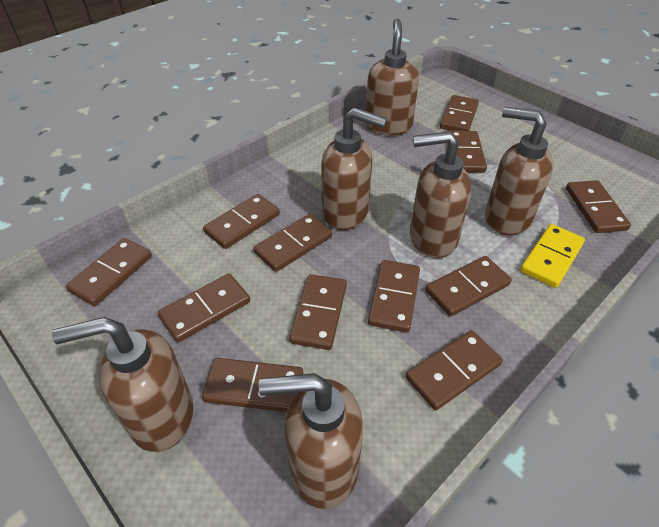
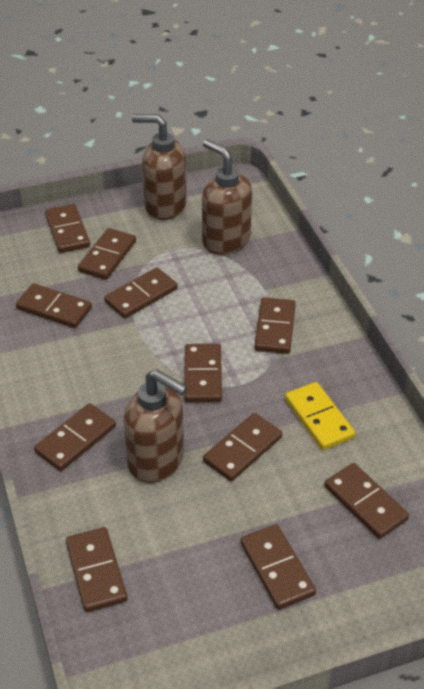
brown domino: 12 -> 11
brown soap dispenser: 6 -> 3

